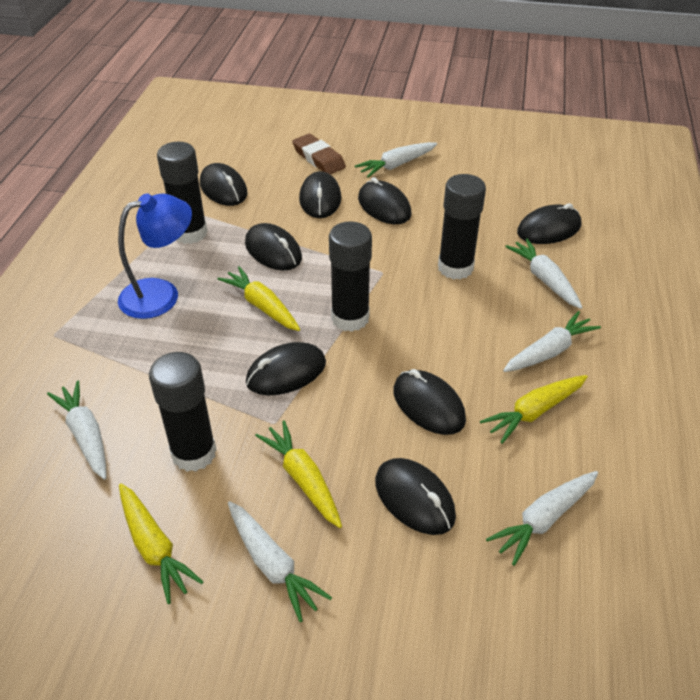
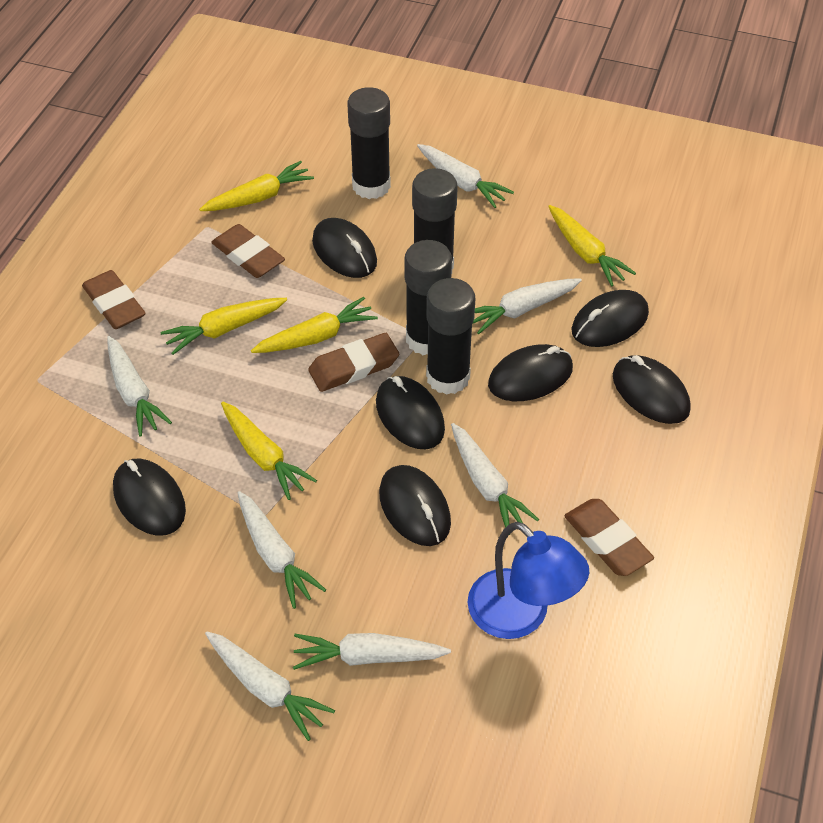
black mouse: 8 -> 7
brown eraser: 1 -> 4
white carrot: 6 -> 7
yellow carrot: 4 -> 5

